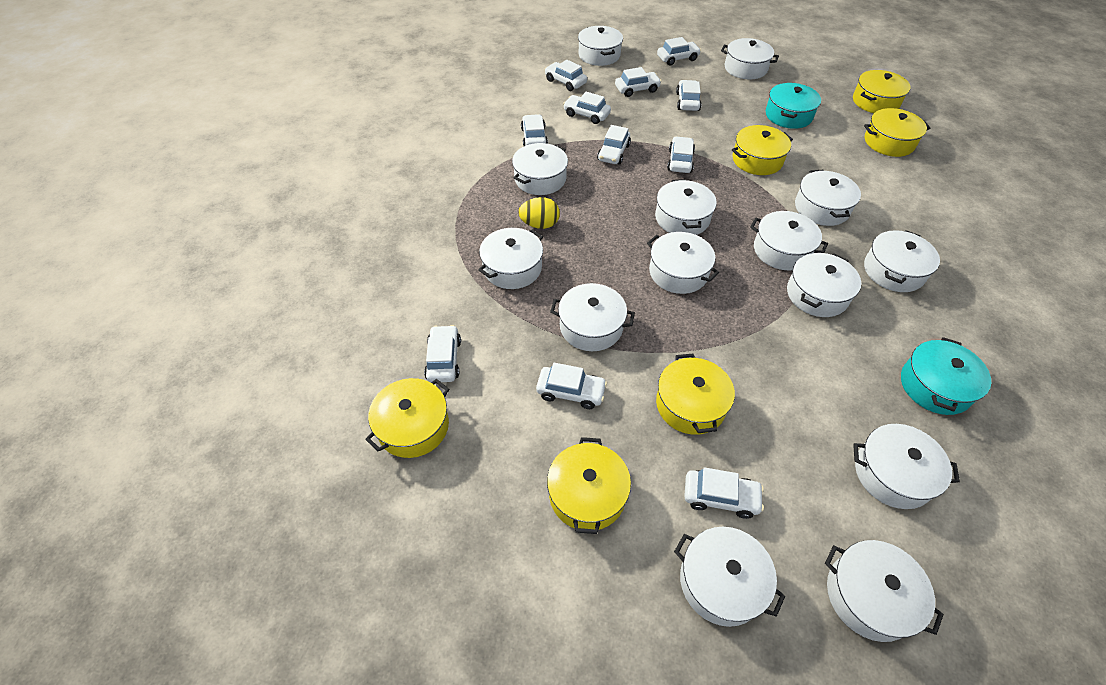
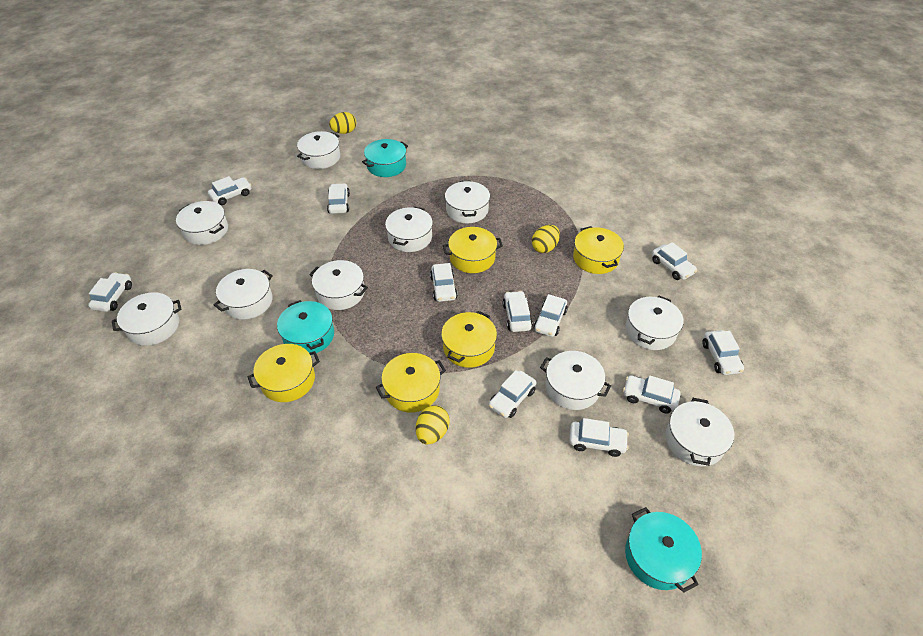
turquoise pot: 2 -> 3
white pot: 14 -> 10
yellow egg: 1 -> 3
yellow pot: 6 -> 5

